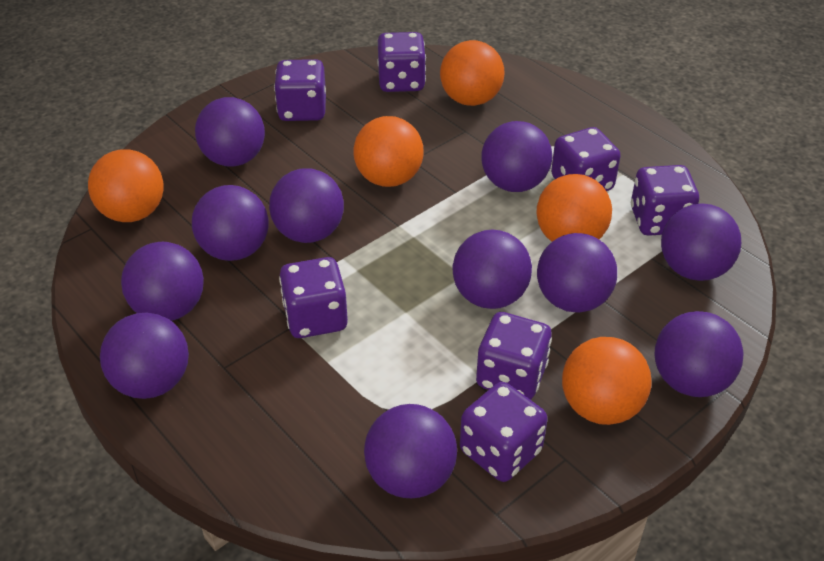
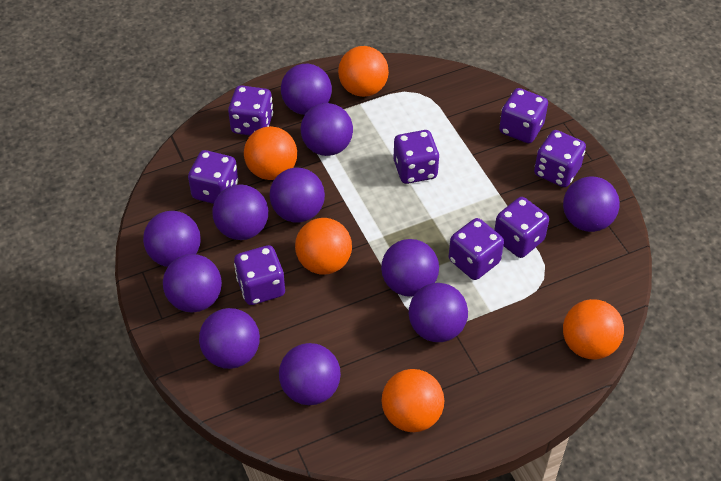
purple dice: 7 -> 8

